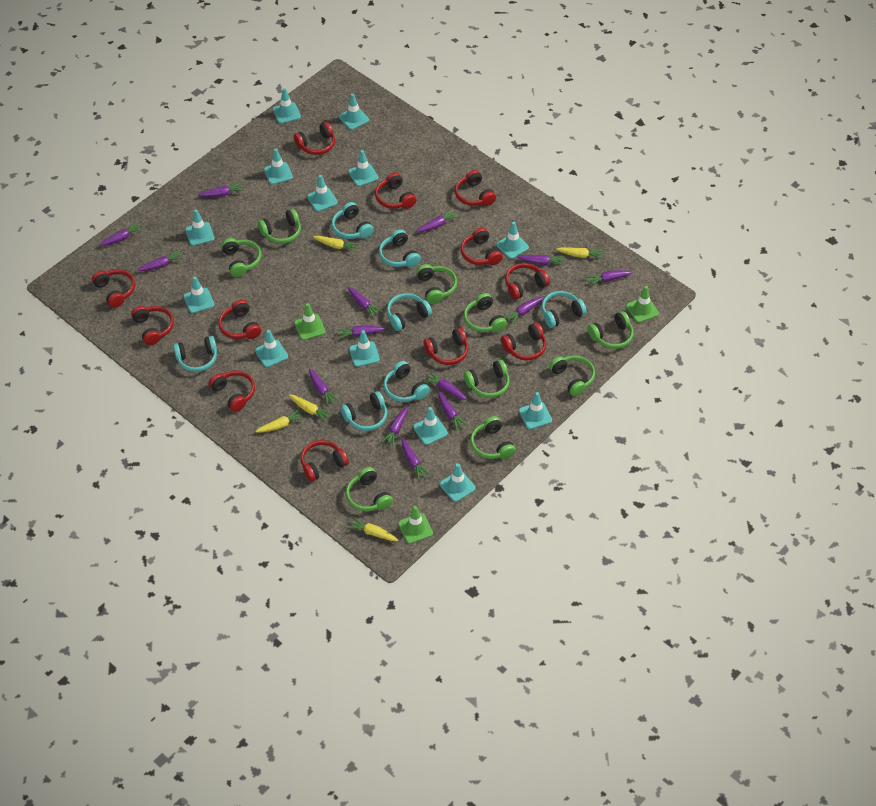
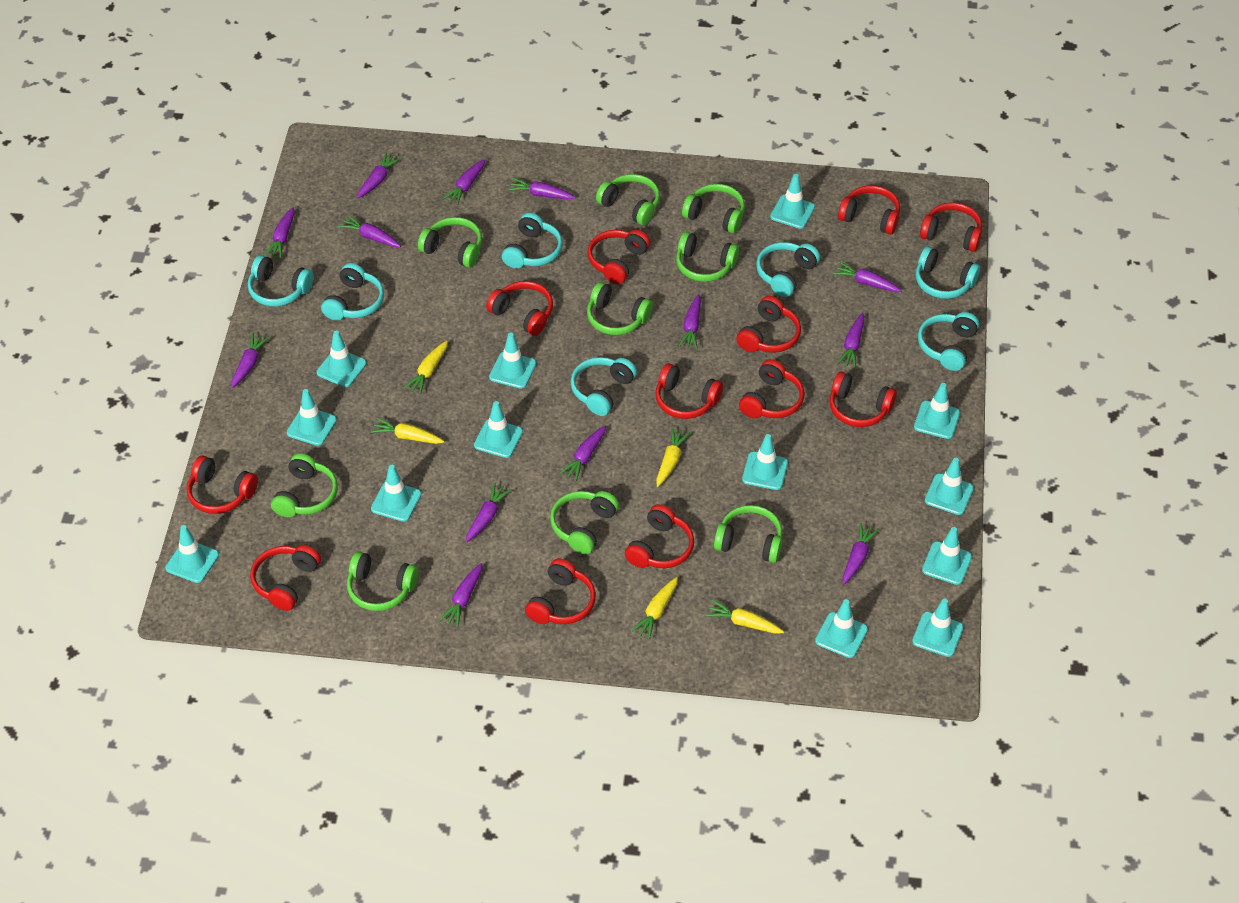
green traffic cone: 3 -> 0
purple carrot: 14 -> 13

